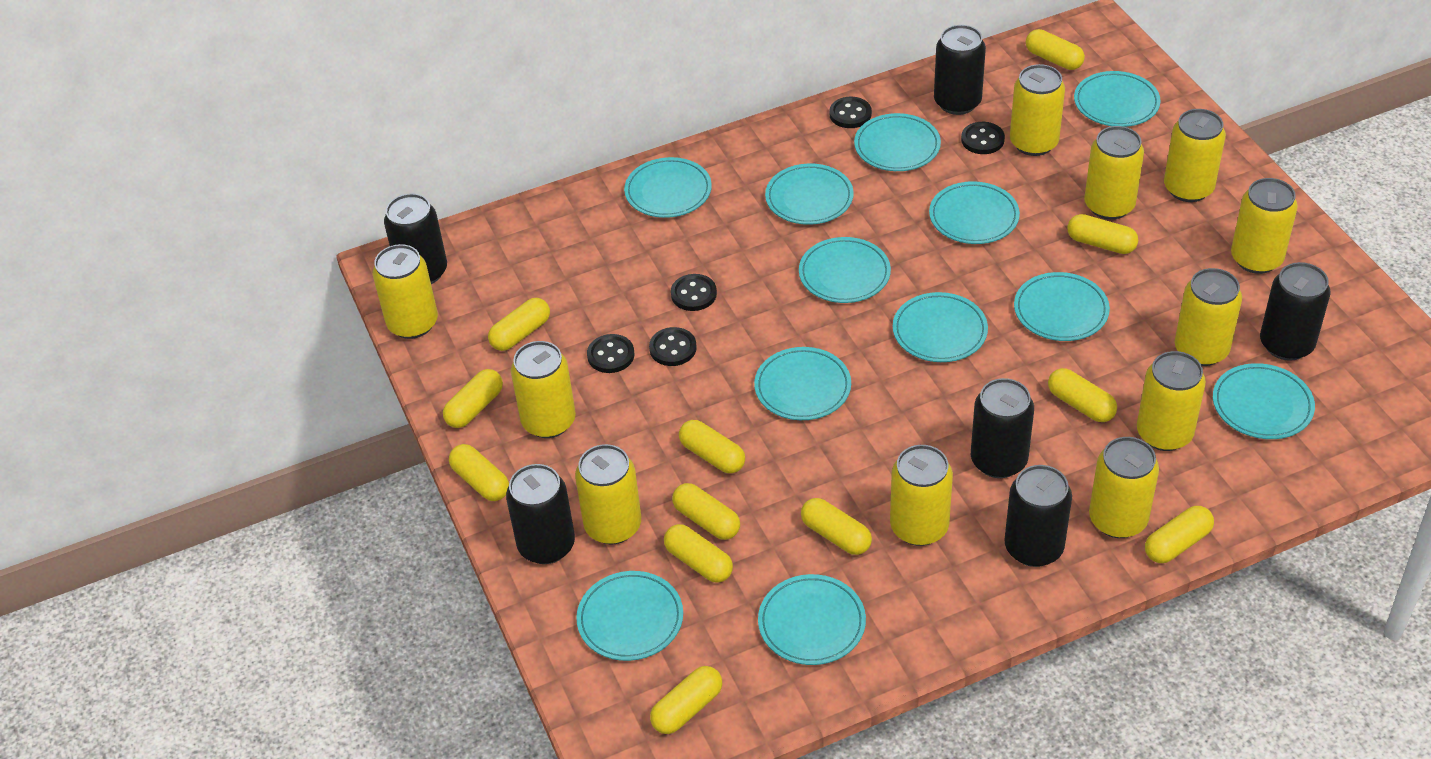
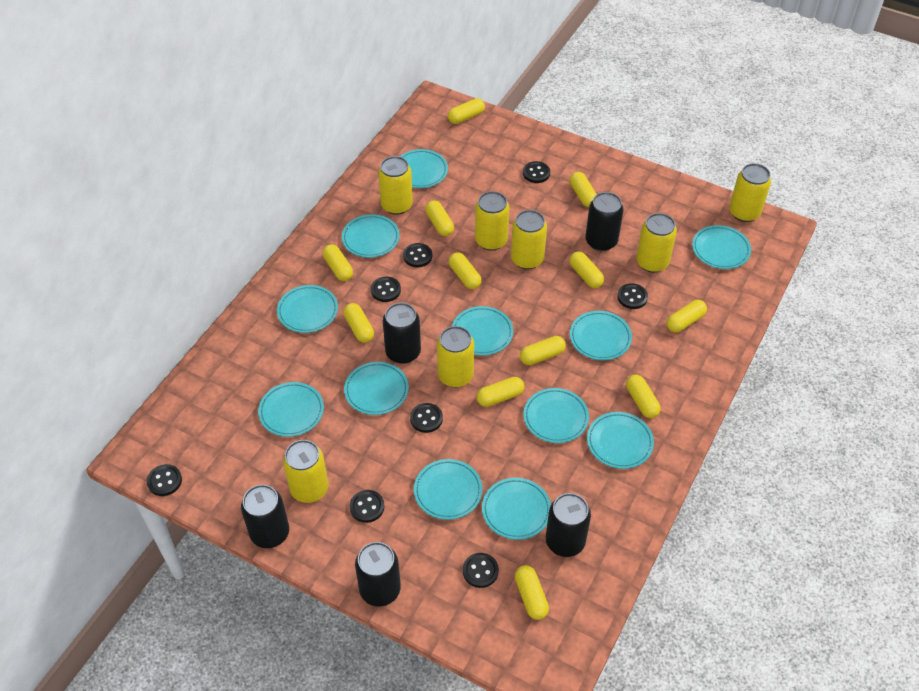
black button: 5 -> 8
black can: 6 -> 5
yellow can: 11 -> 7

